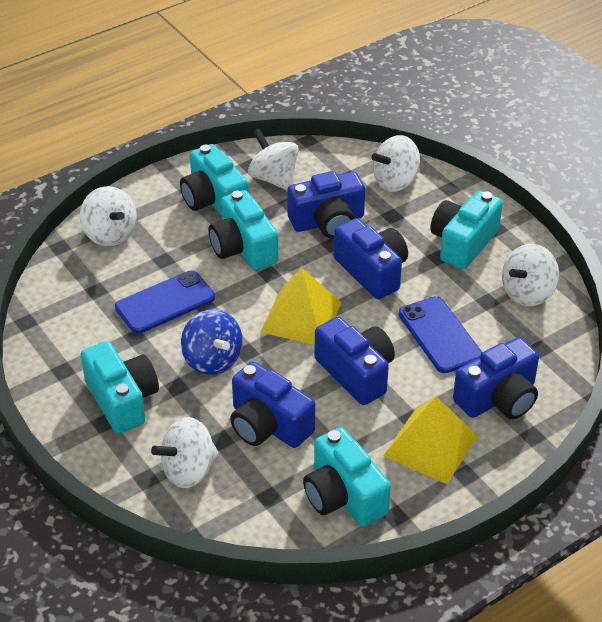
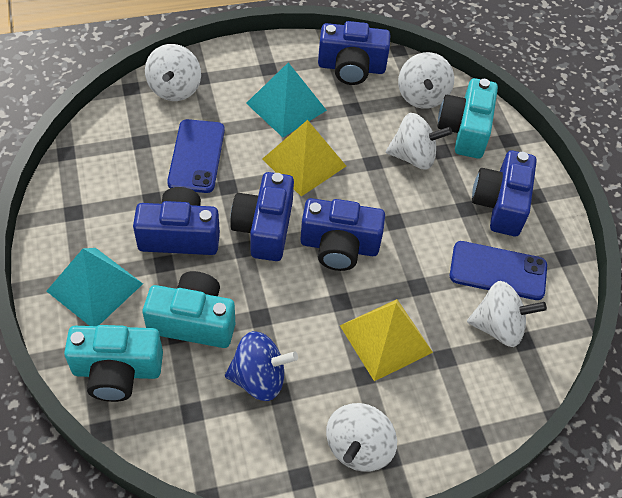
turquoise camera: 5 -> 3
turquoise pyramid: 0 -> 2

